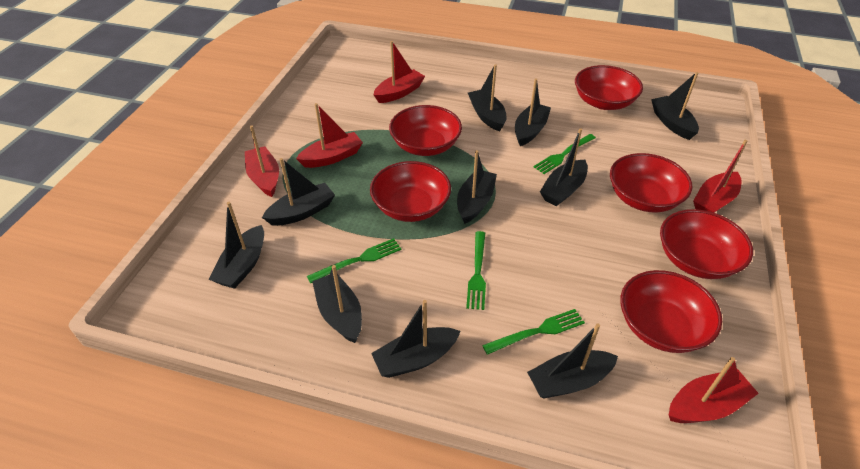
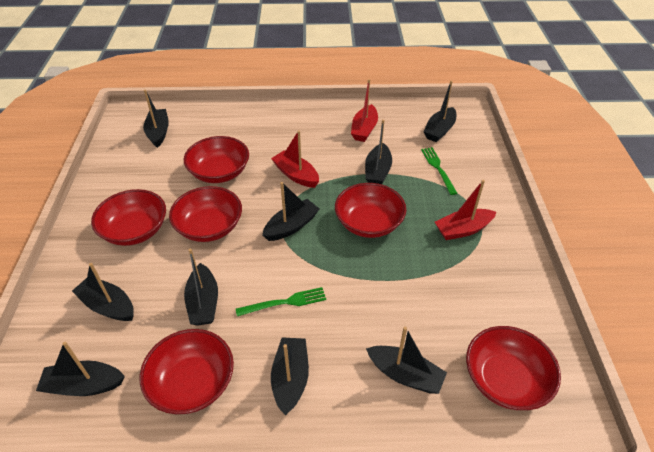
black boat: 10 -> 9
green fork: 4 -> 2
red boat: 5 -> 3

